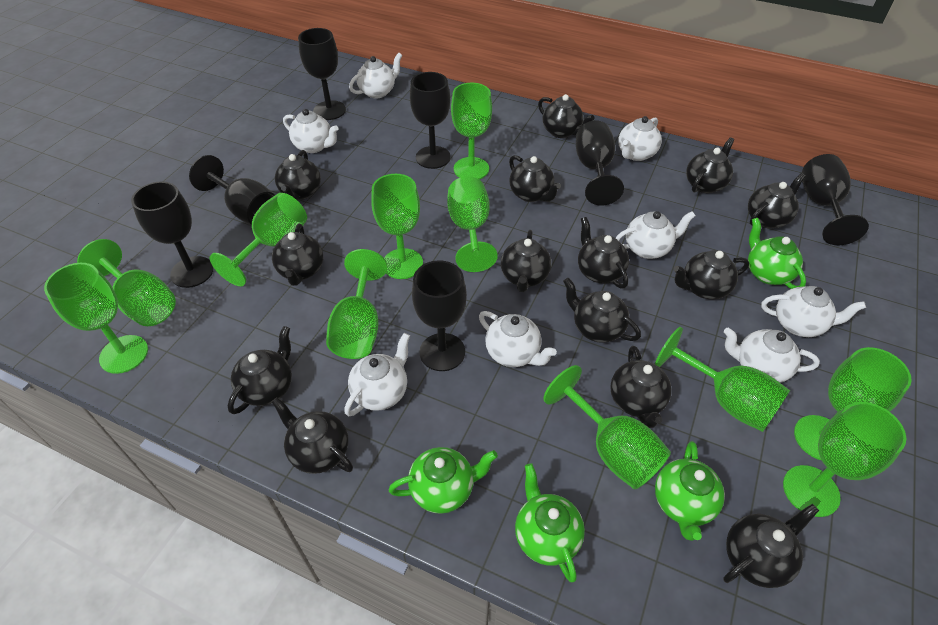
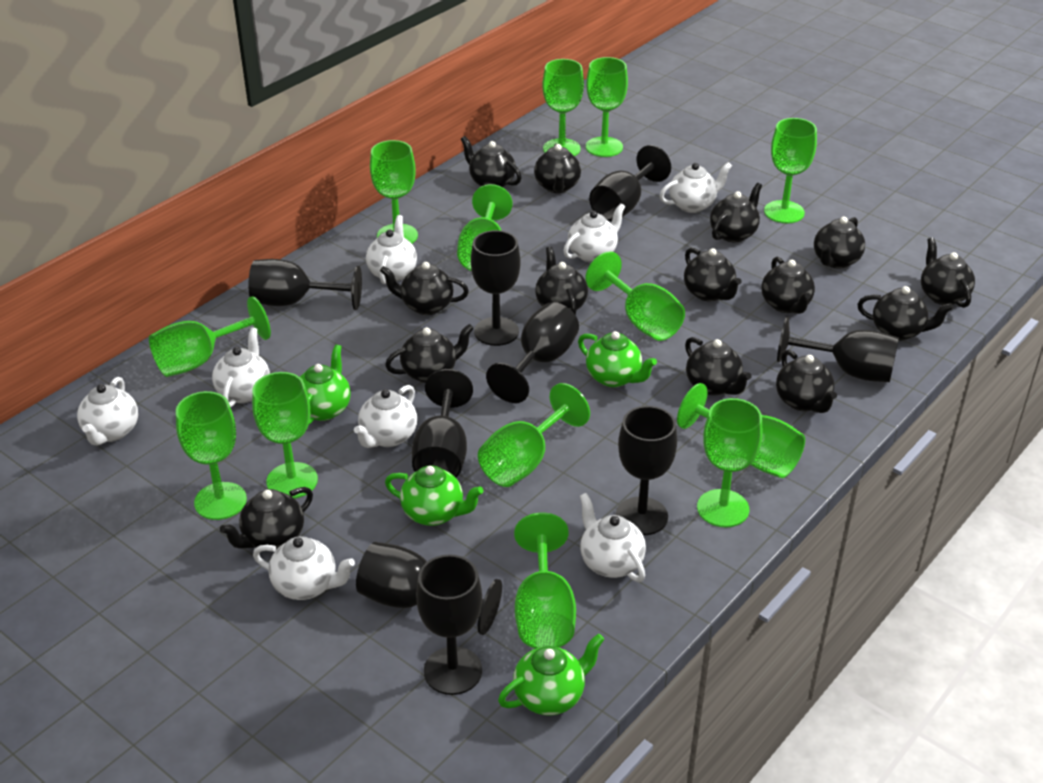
black goblet: 7 -> 9
green goblet: 11 -> 13

